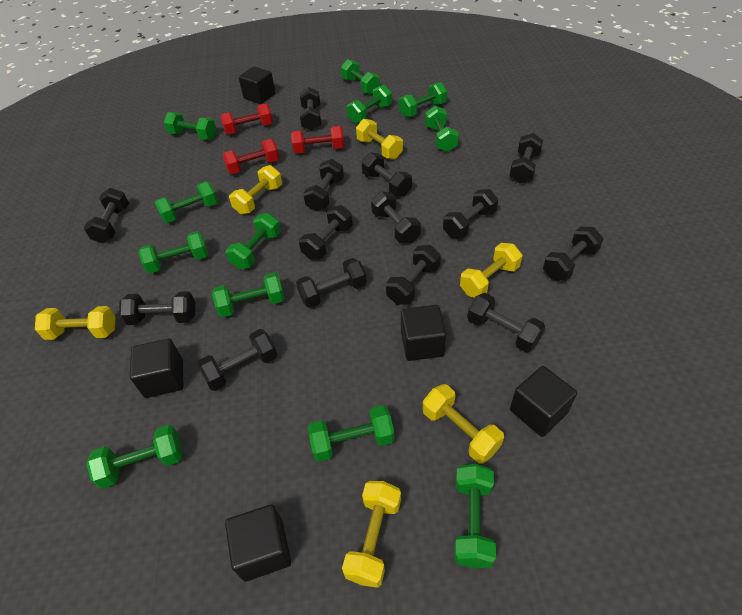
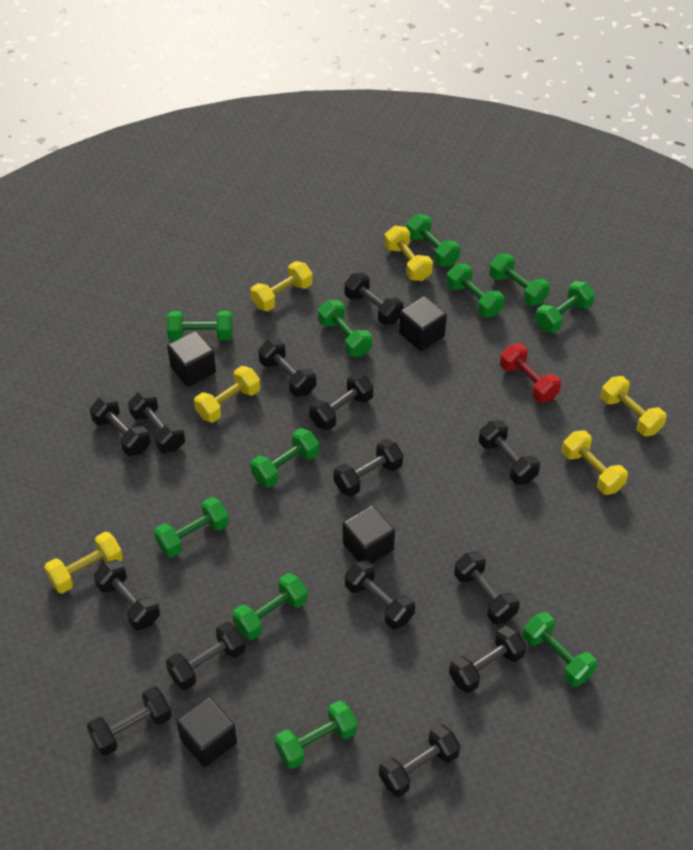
black cube: 5 -> 4
green dumbbell: 12 -> 11
red dumbbell: 3 -> 1

